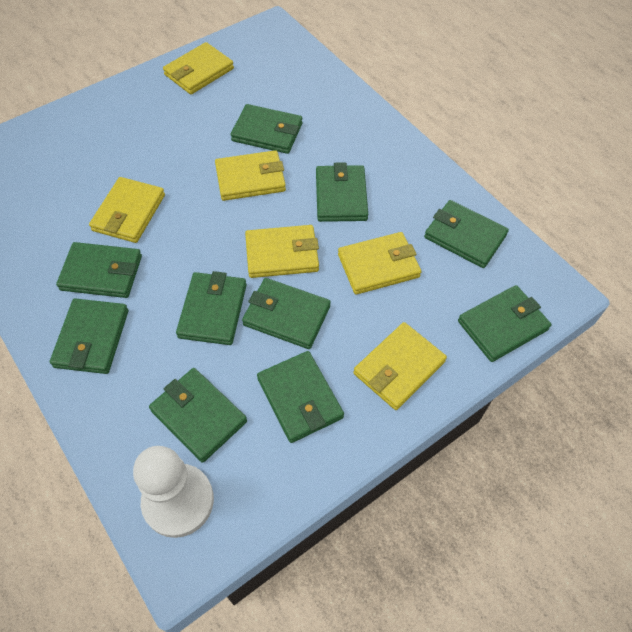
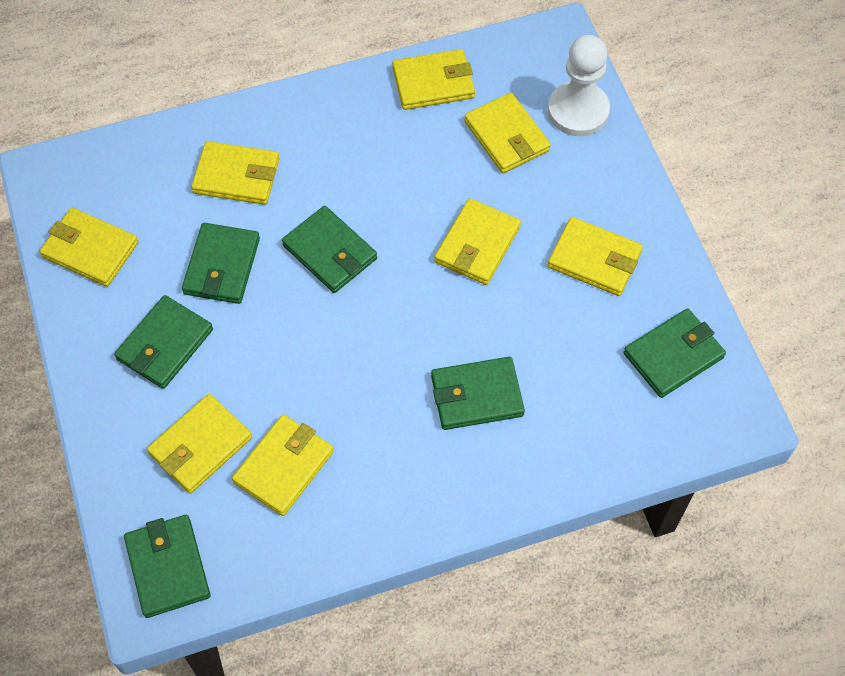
green wallet: 10 -> 6
yellow wallet: 6 -> 8

